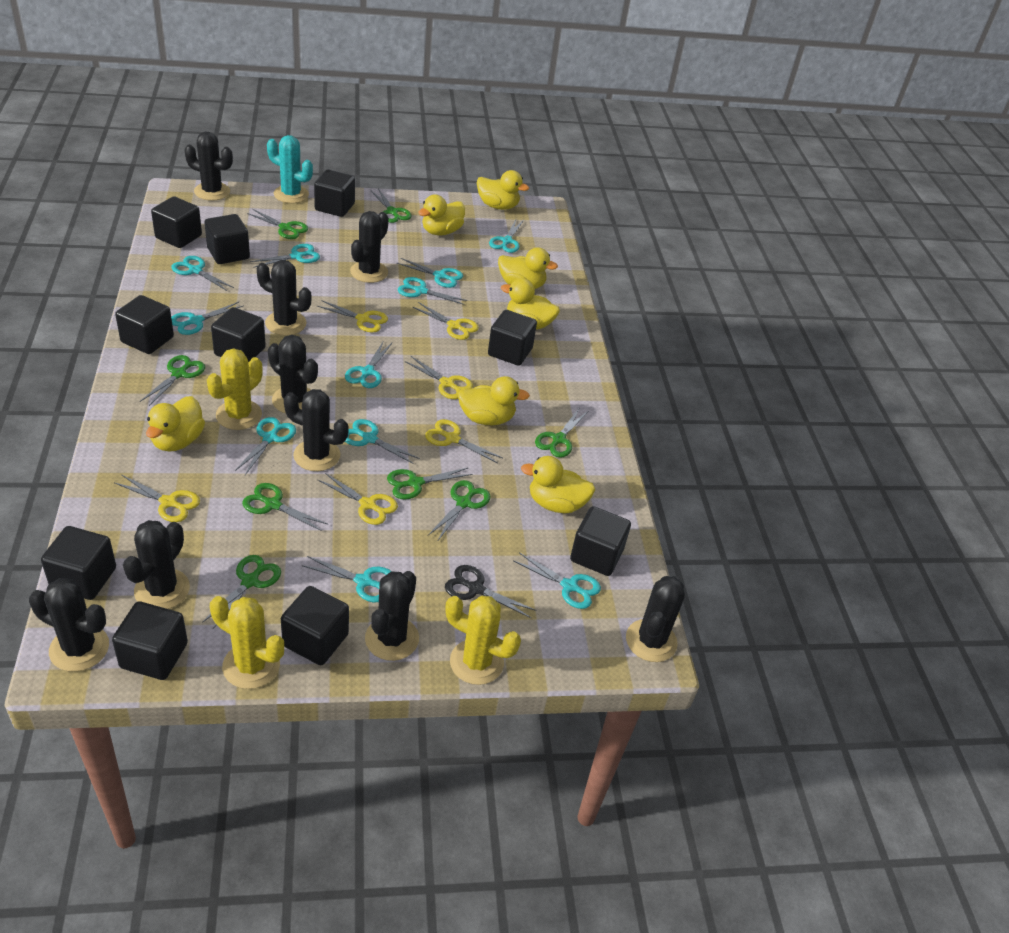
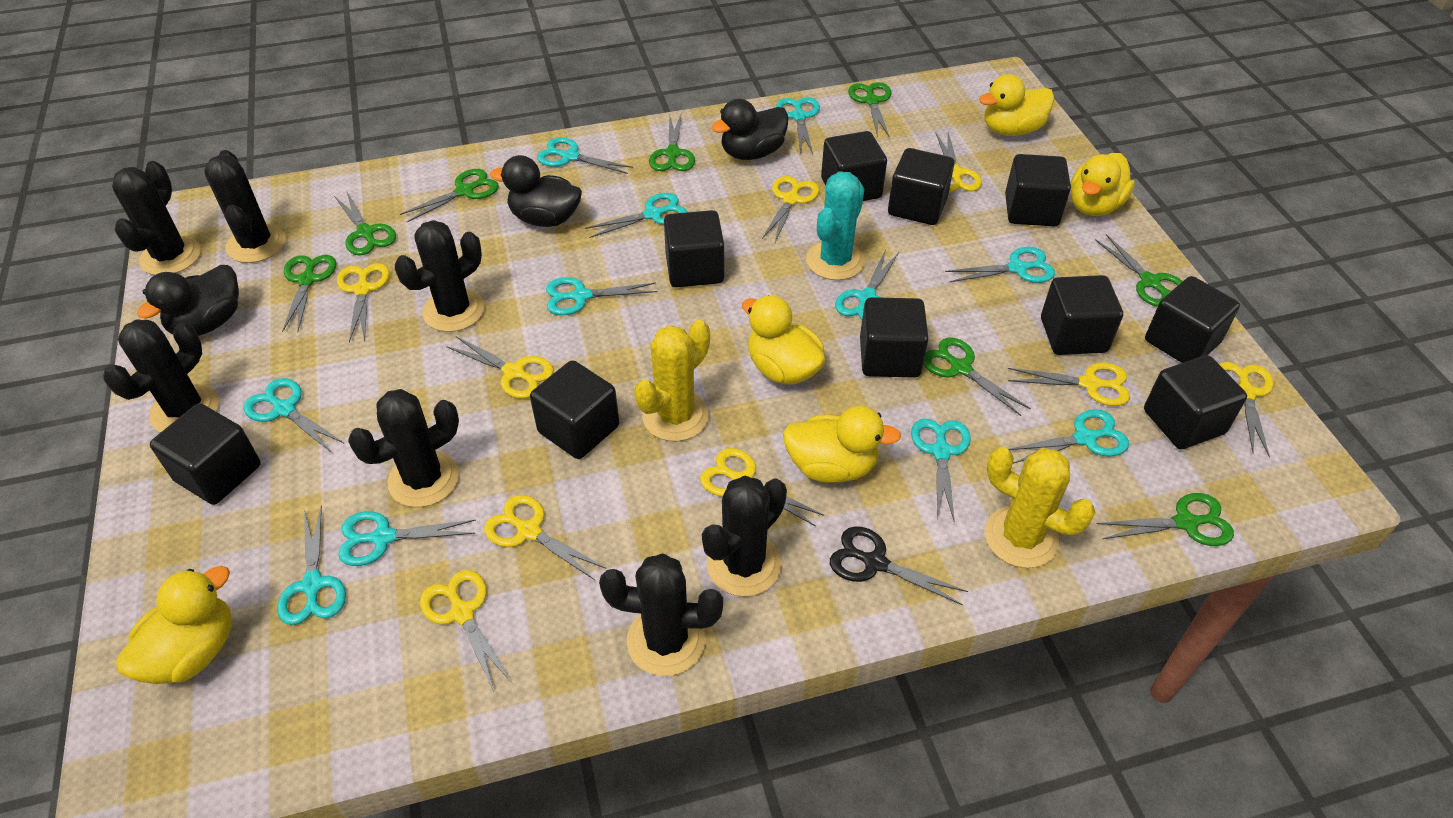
black cactus: 9 -> 7
black duck: 0 -> 3
yellow cactus: 3 -> 2
yellow duck: 7 -> 5
yellow scissors: 6 -> 9

